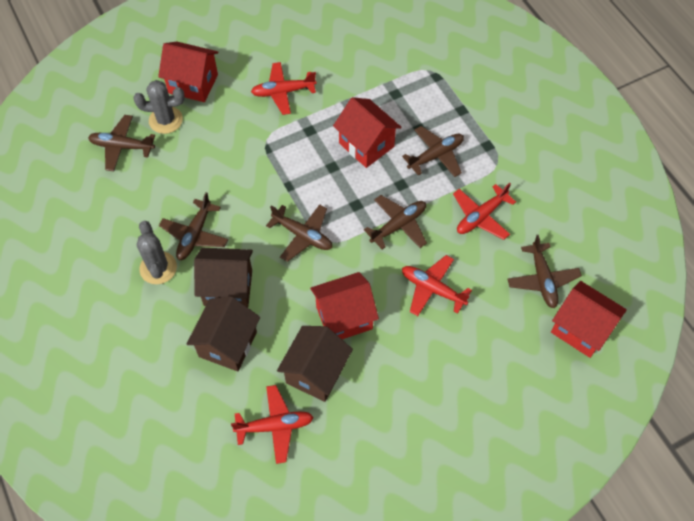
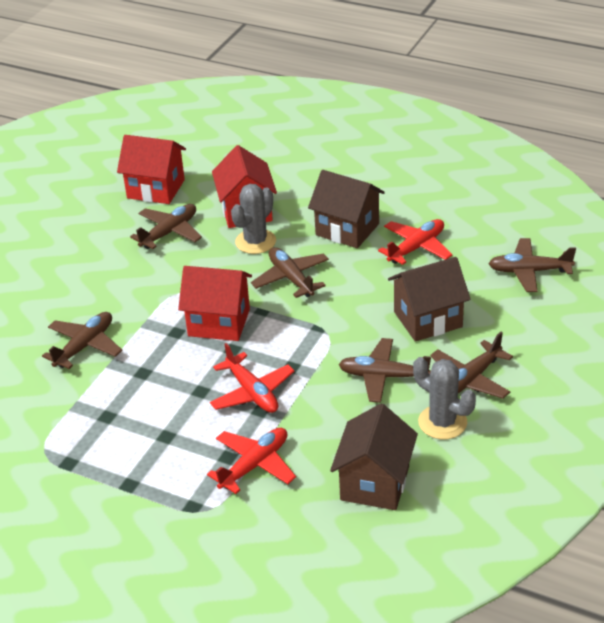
red house: 4 -> 3
red plane: 4 -> 3

